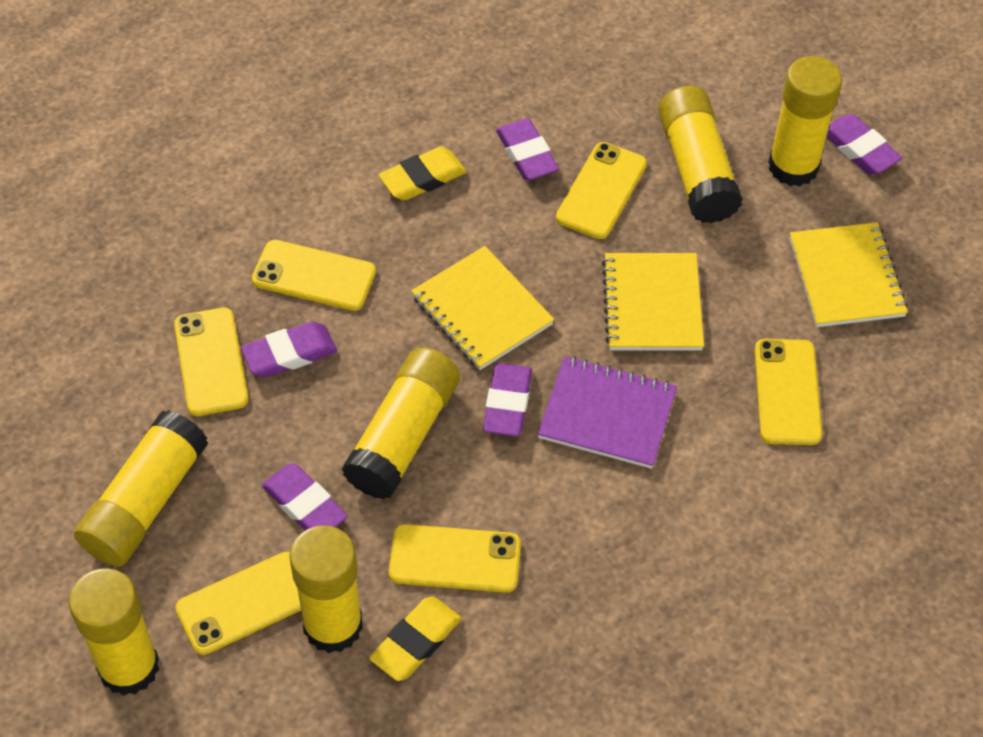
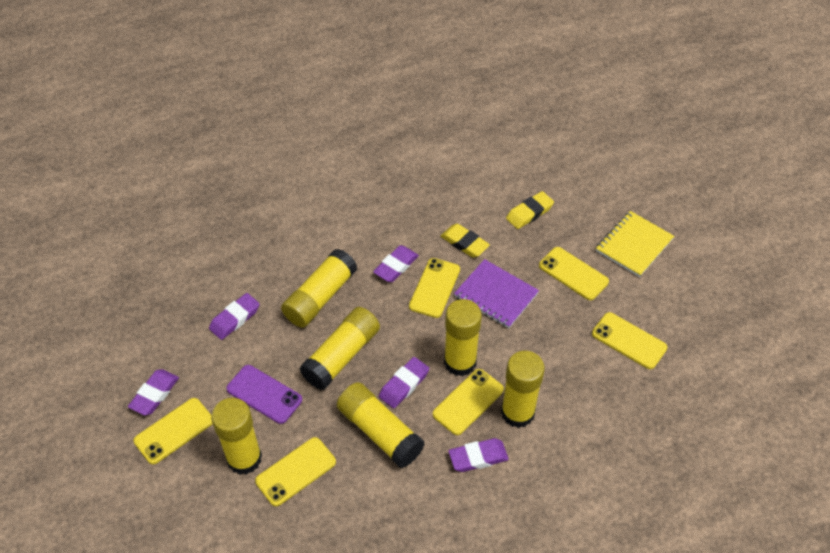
purple phone: 0 -> 1
yellow notebook: 3 -> 1

